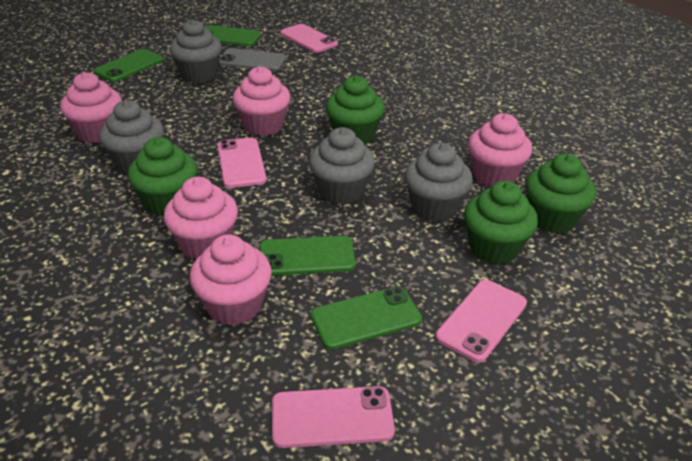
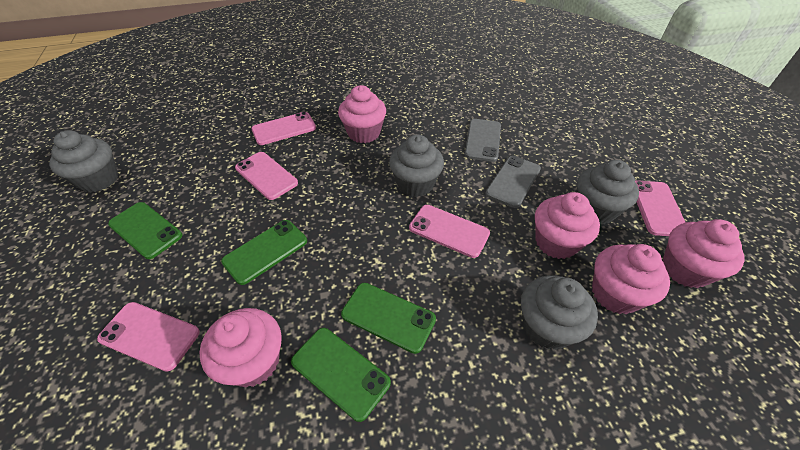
green cupcake: 4 -> 0
grey phone: 1 -> 2
pink phone: 4 -> 5

